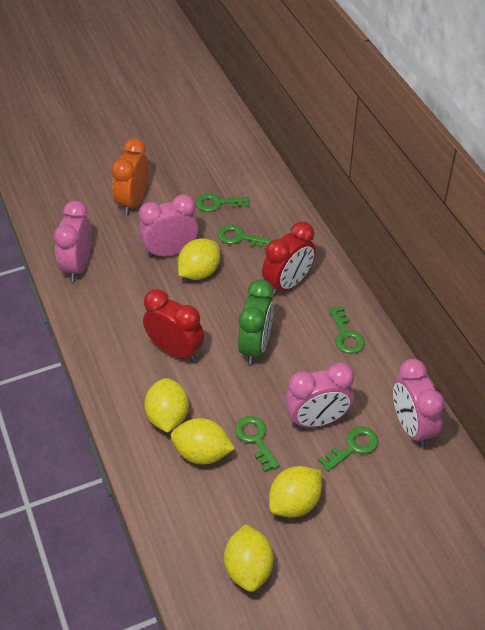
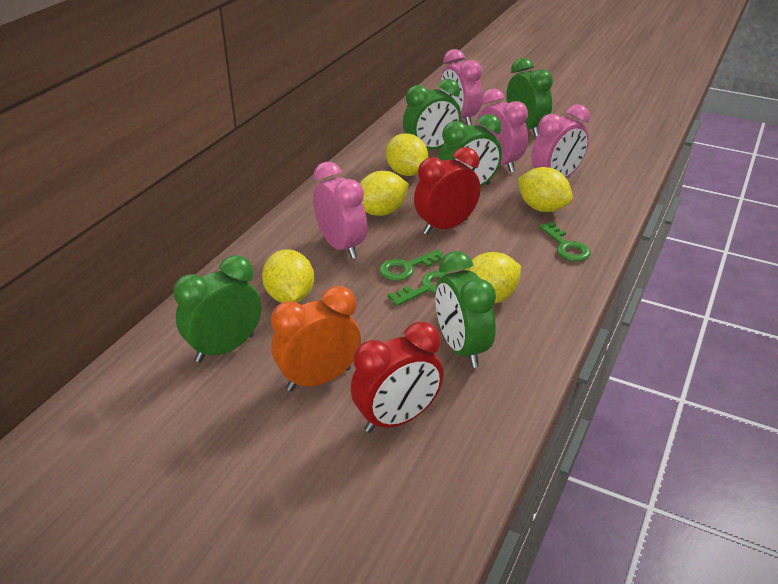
green clock: 1 -> 5
green key: 5 -> 3

